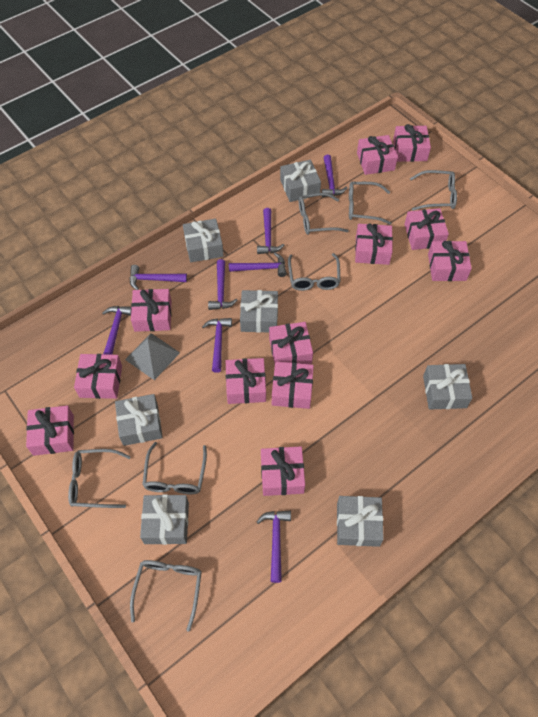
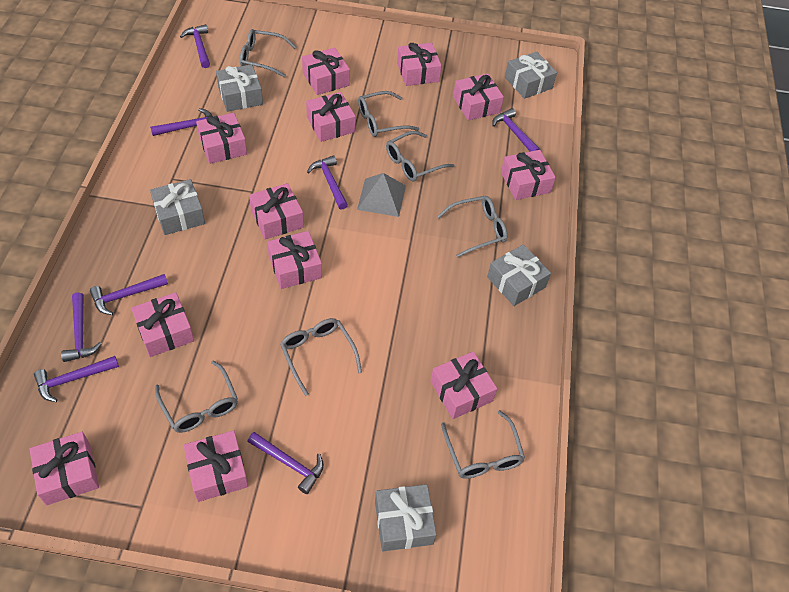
grey gift: 7 -> 5

